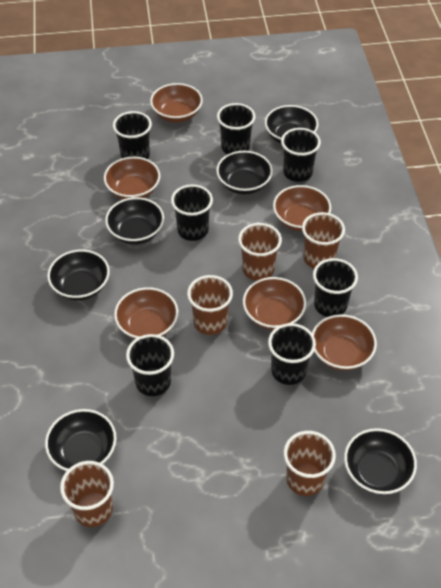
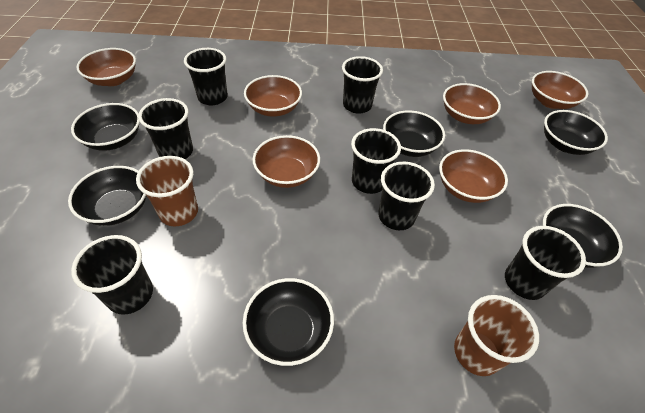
brown cup: 5 -> 2

